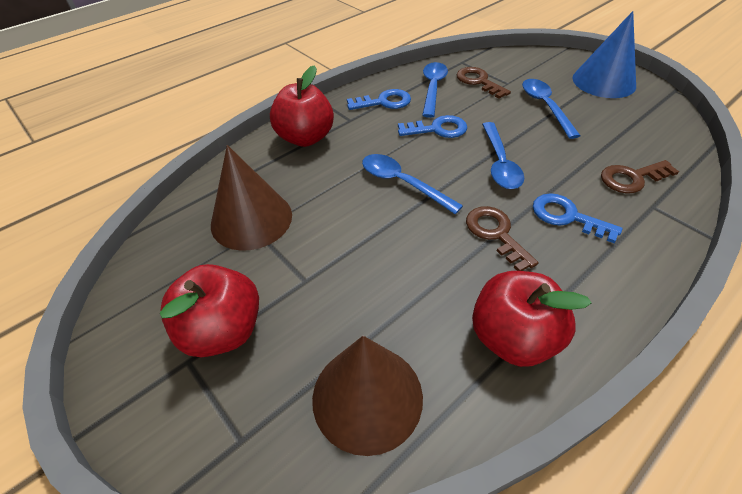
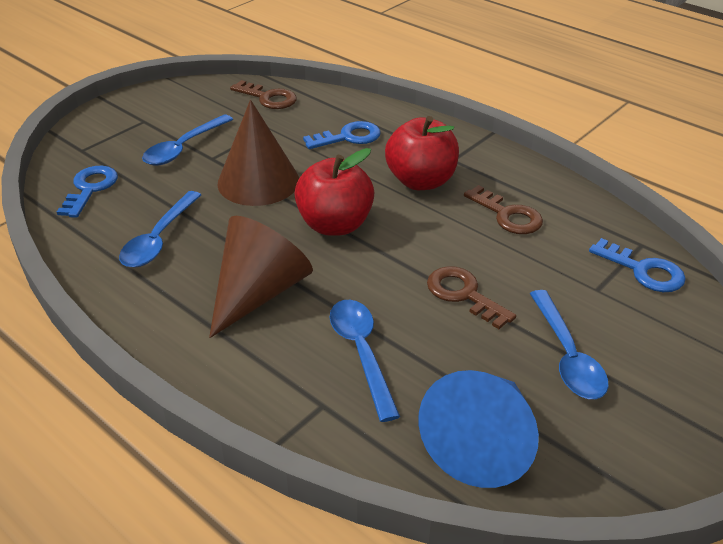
red apple: 3 -> 2

